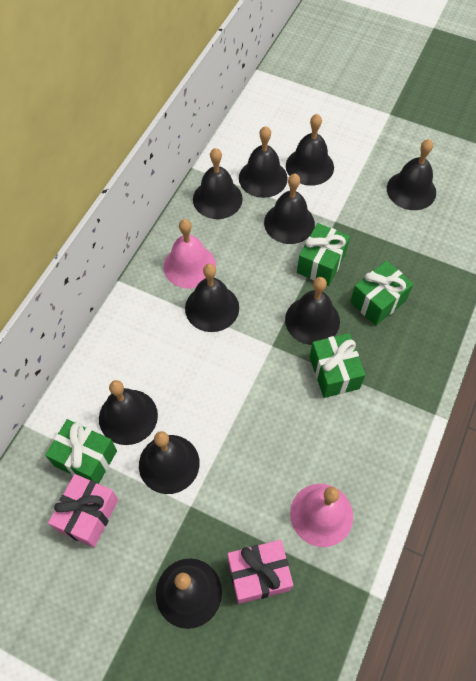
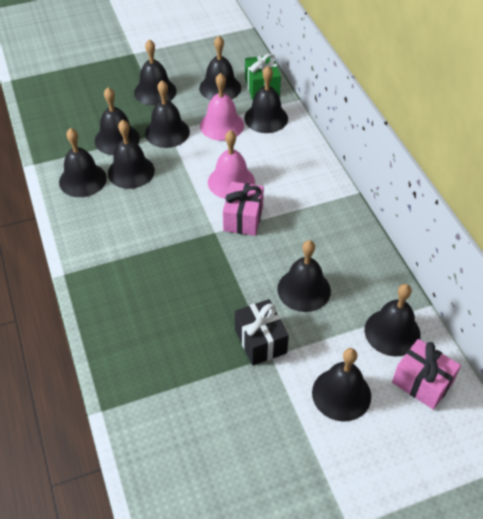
black gift: 0 -> 1
green gift: 4 -> 1

